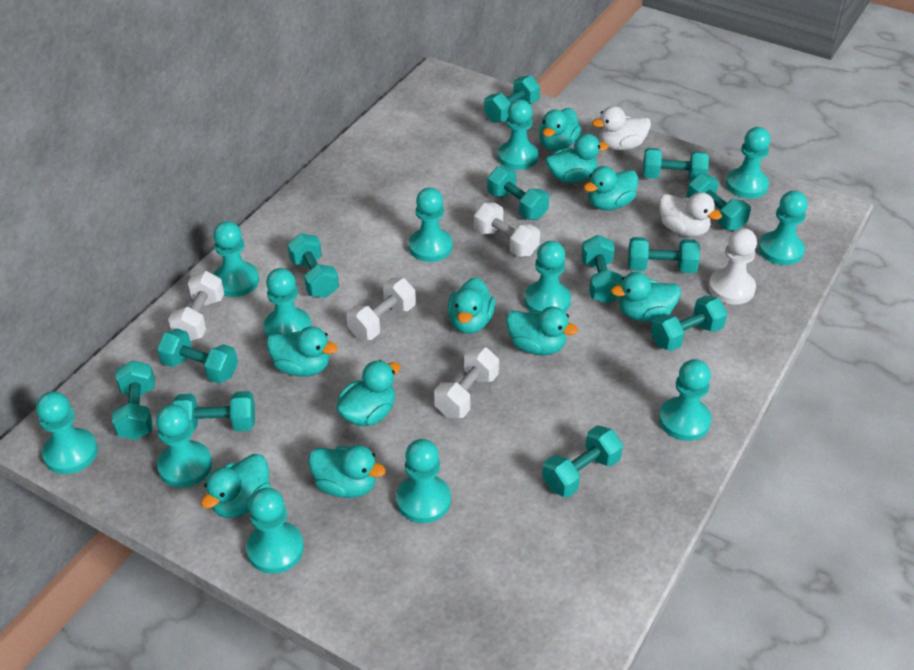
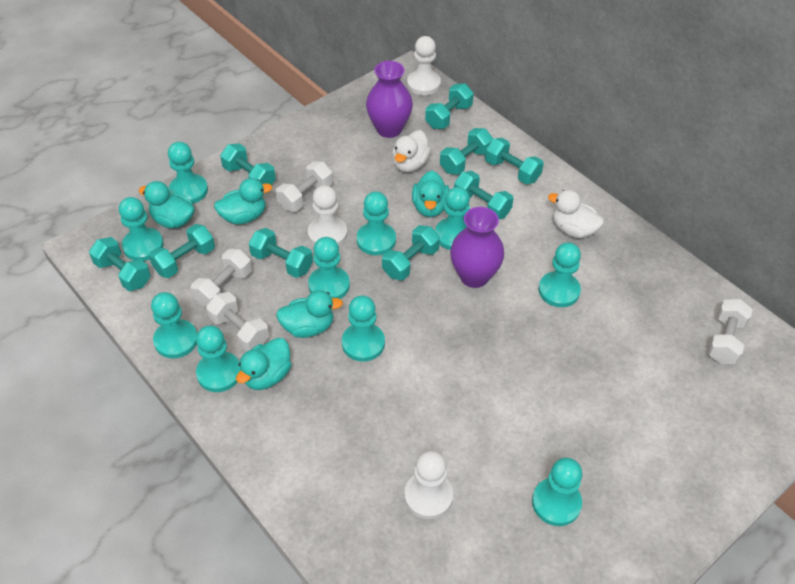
purple vase: 0 -> 2
turquoise duck: 10 -> 5
turquoise dumbbell: 12 -> 9
turquoise pawn: 12 -> 10
white pawn: 1 -> 3

